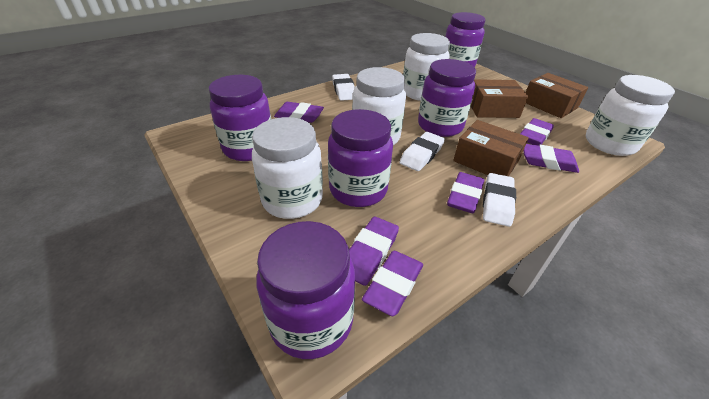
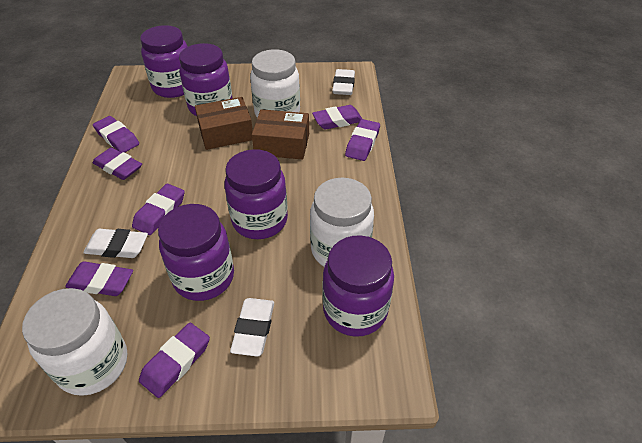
brown box: 3 -> 2
purple eraser: 6 -> 7
white jar: 4 -> 3

